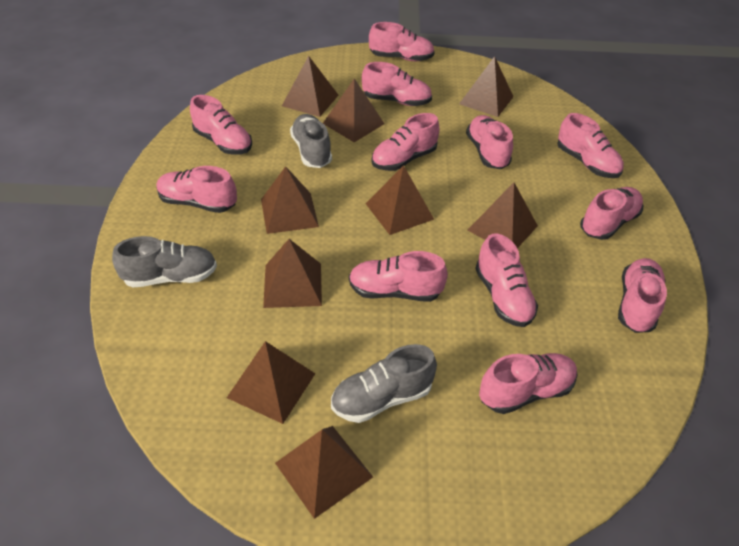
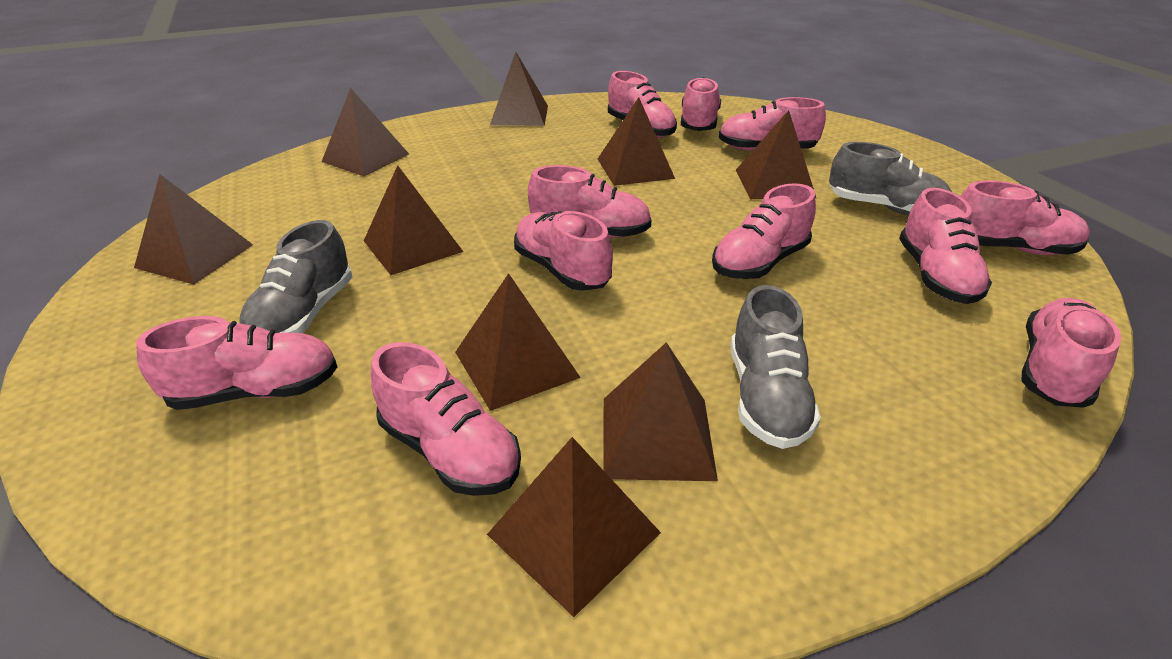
pink shoe: 12 -> 11

